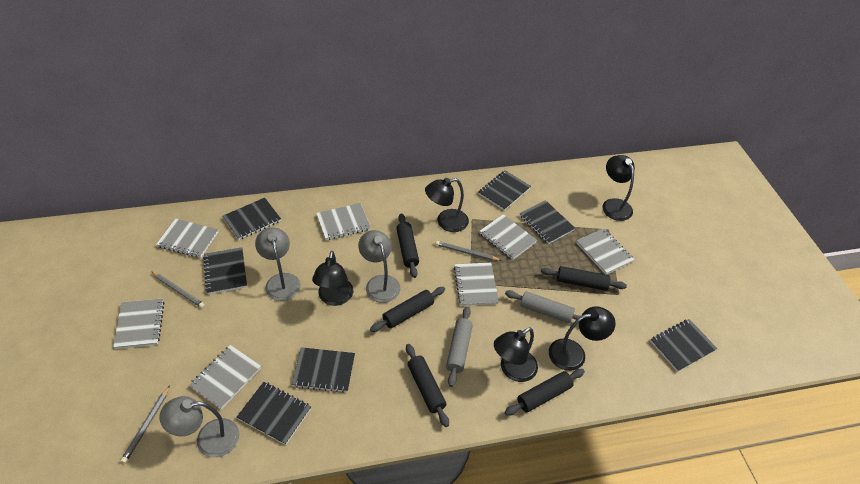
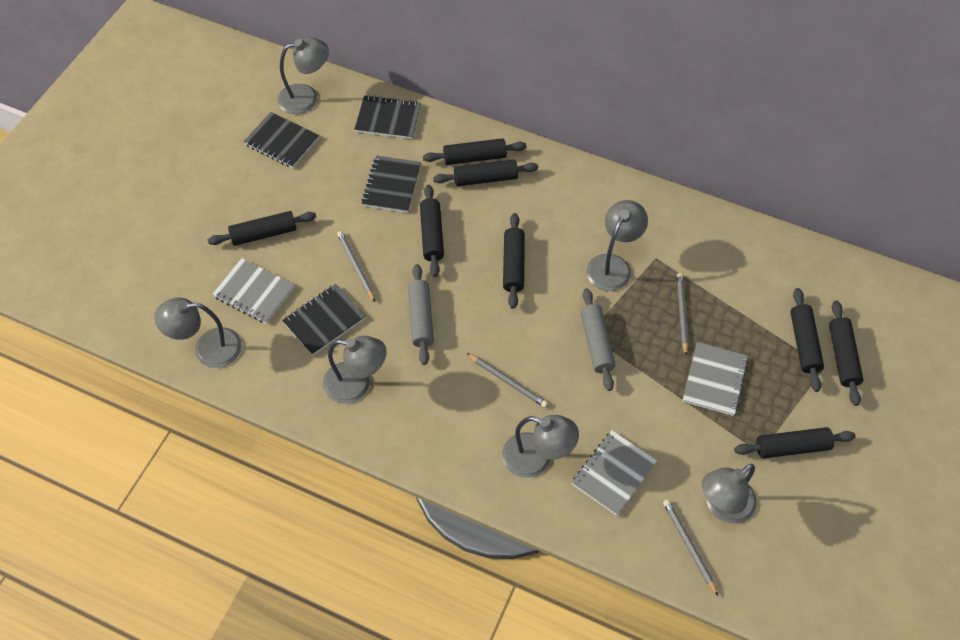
black lamp: 5 -> 0
black notebook: 7 -> 4
black rolling pin: 5 -> 8
grey lamp: 3 -> 6
grey notebook: 7 -> 3
grey pencil: 3 -> 4

